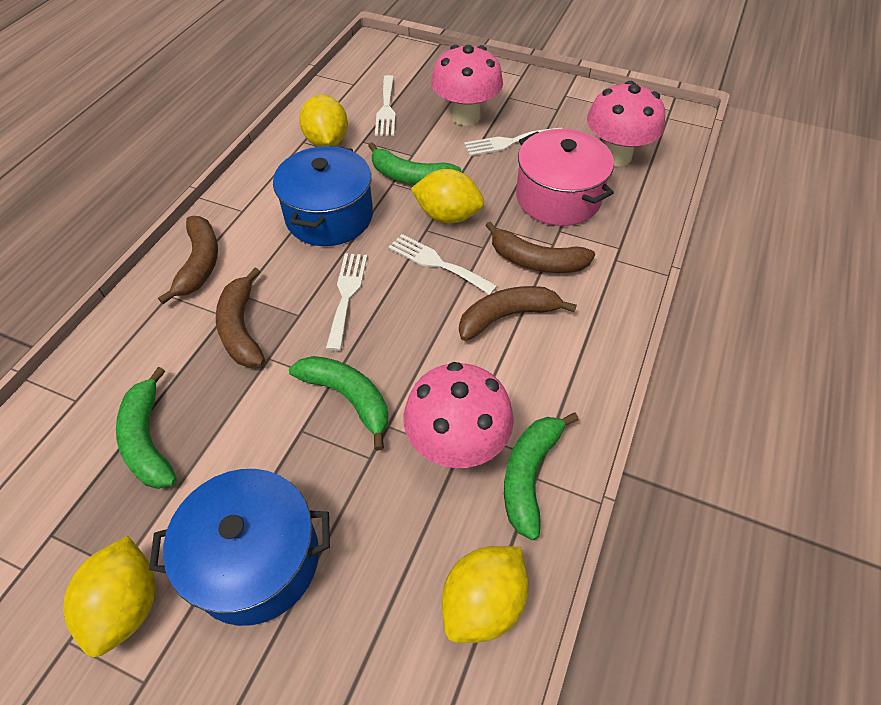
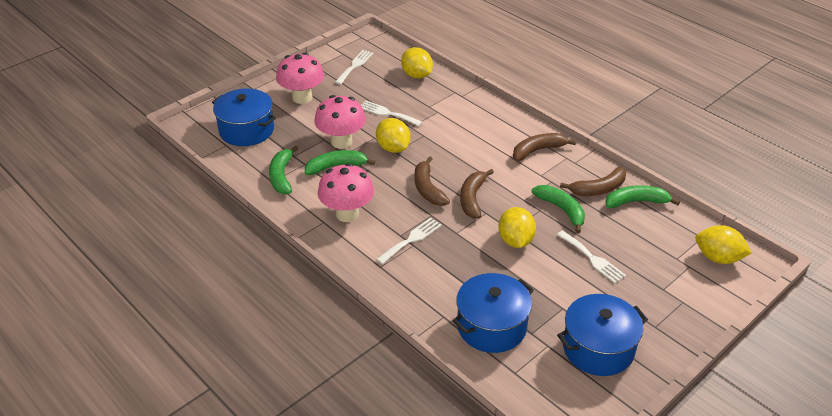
blue pot: 2 -> 3
pink pot: 1 -> 0

